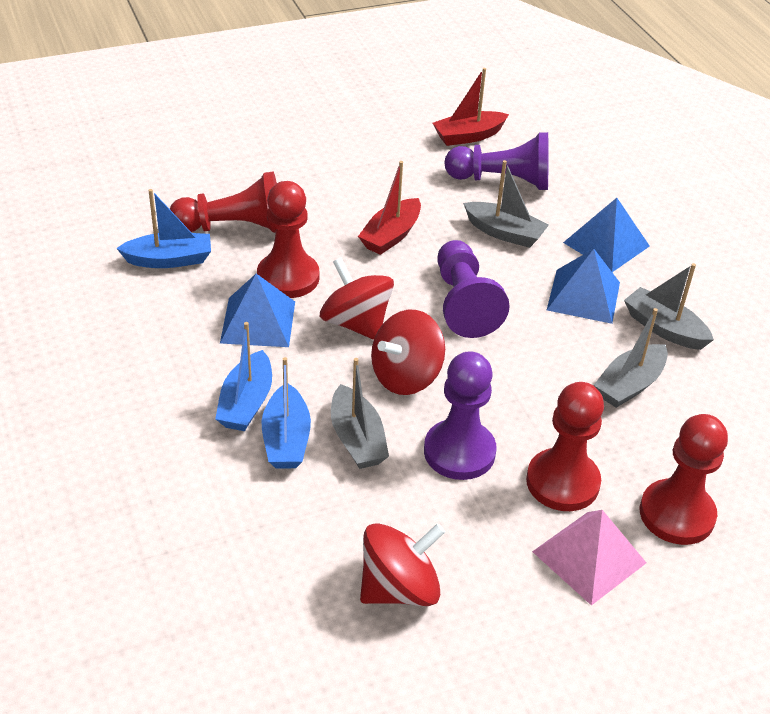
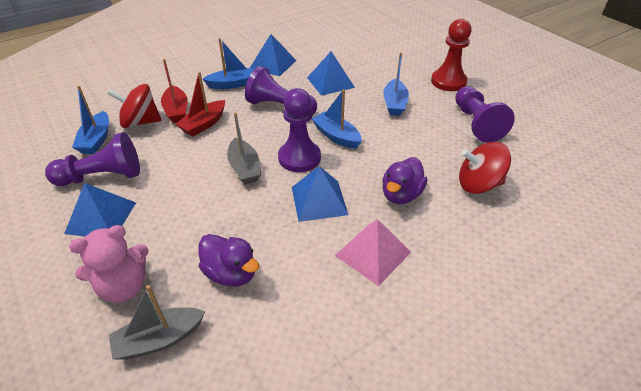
blue boat: 3 -> 4
blue pyramid: 3 -> 4
grey boat: 4 -> 2
pink teddy bear: 0 -> 1
purple duck: 0 -> 2
purple pawn: 3 -> 4
red pawn: 4 -> 1
red spinning top: 3 -> 2

